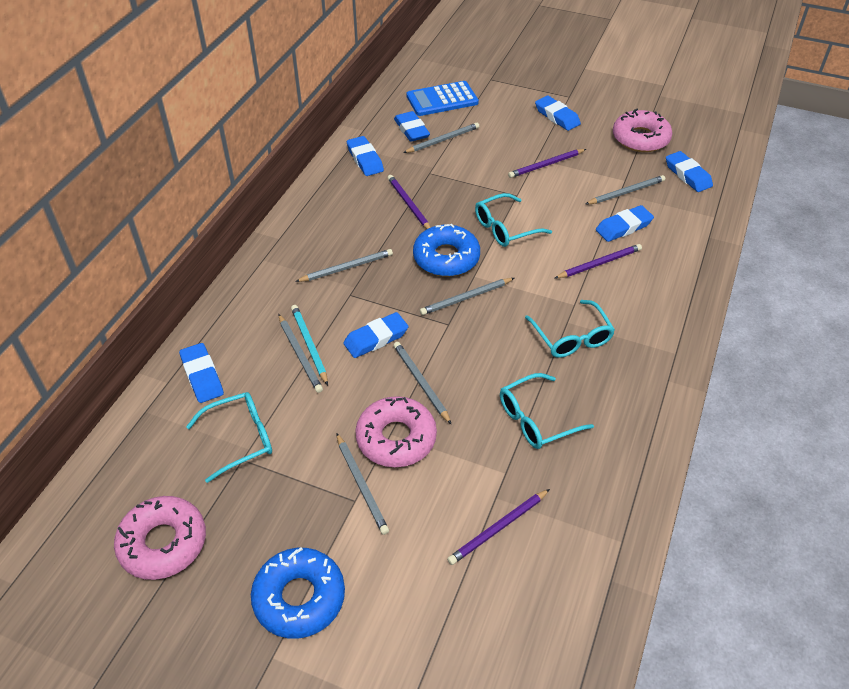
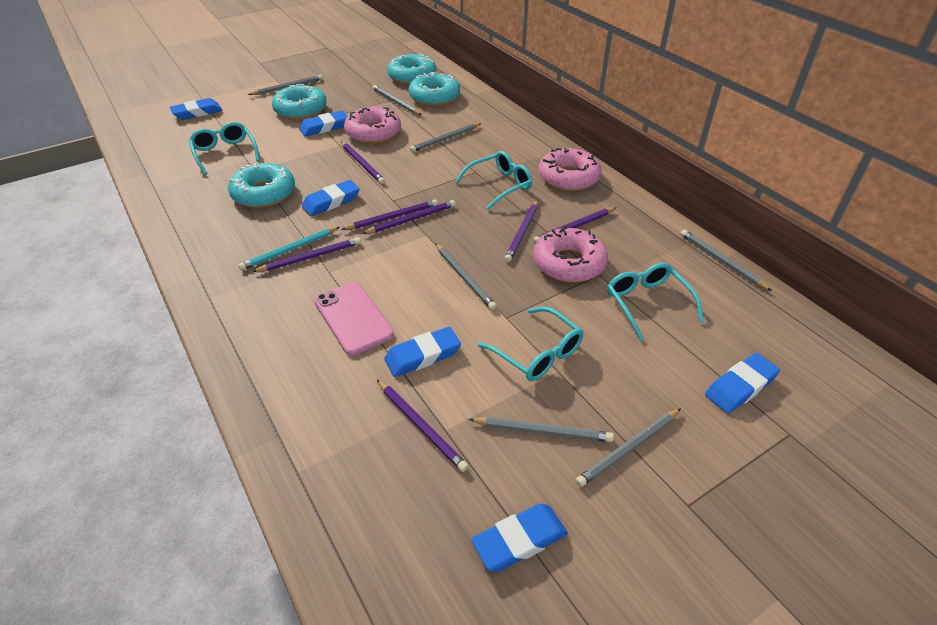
blue calculator: 1 -> 0
blue donut: 2 -> 0
blue eraser: 7 -> 6
pink phone: 0 -> 1
purple pencil: 4 -> 7
turquoise donut: 0 -> 4

